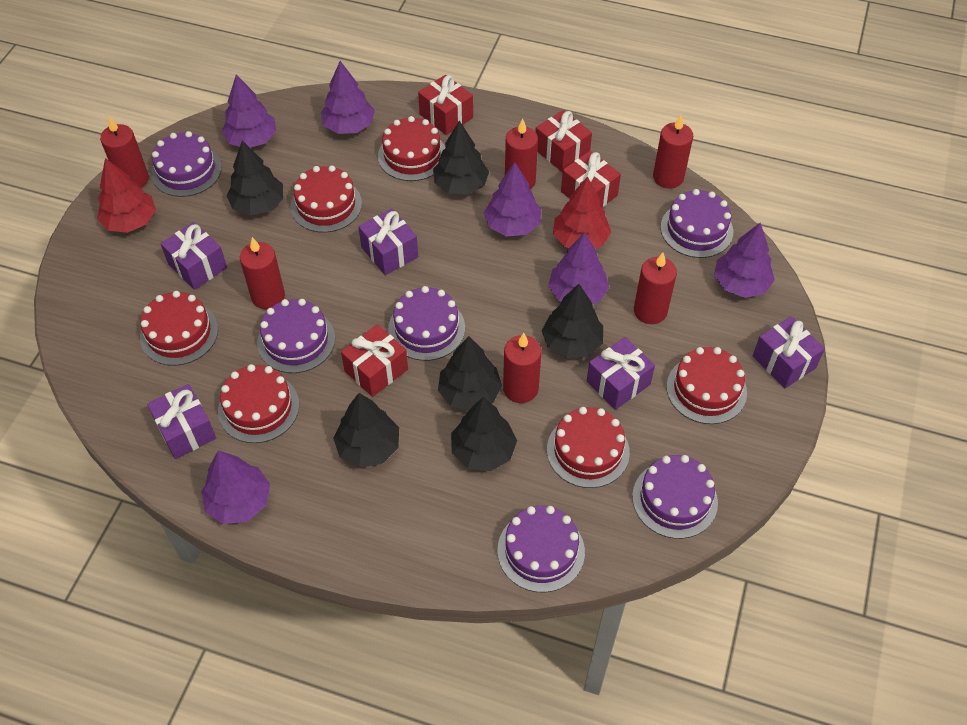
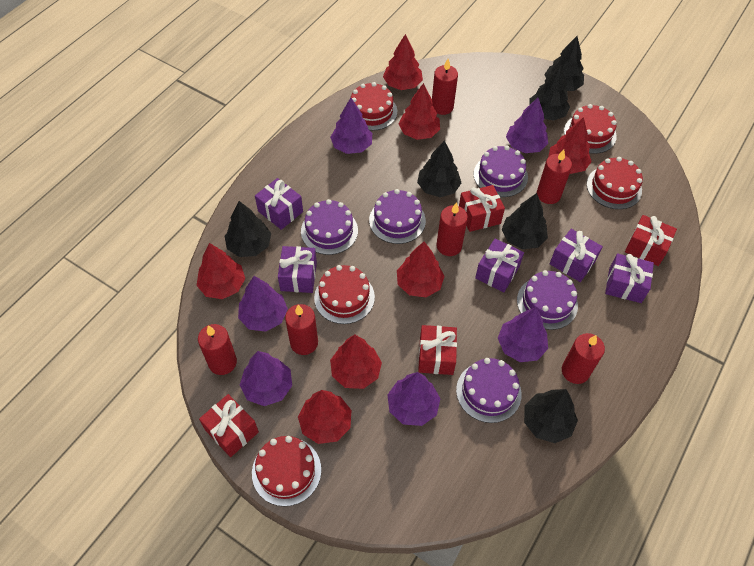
purple cake: 6 -> 5
red cake: 6 -> 5
red tree: 2 -> 7

